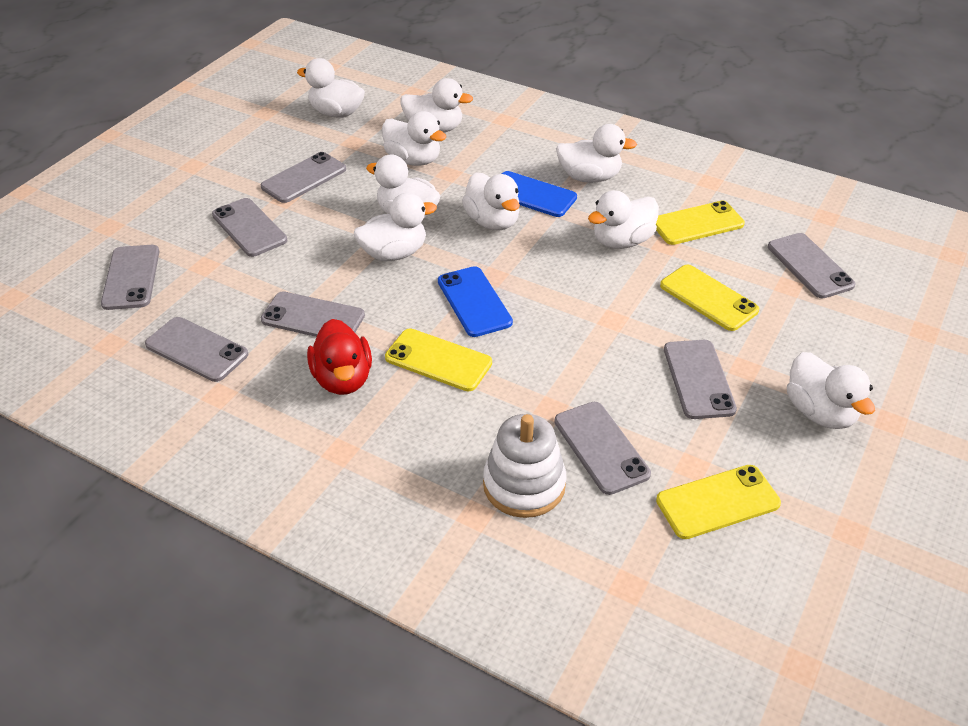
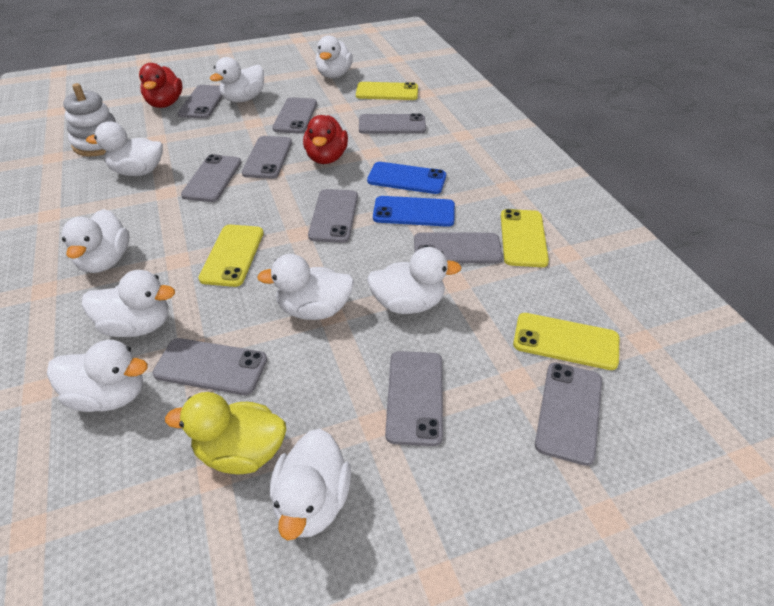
grey phone: 8 -> 10
red duck: 1 -> 2
yellow duck: 0 -> 1

